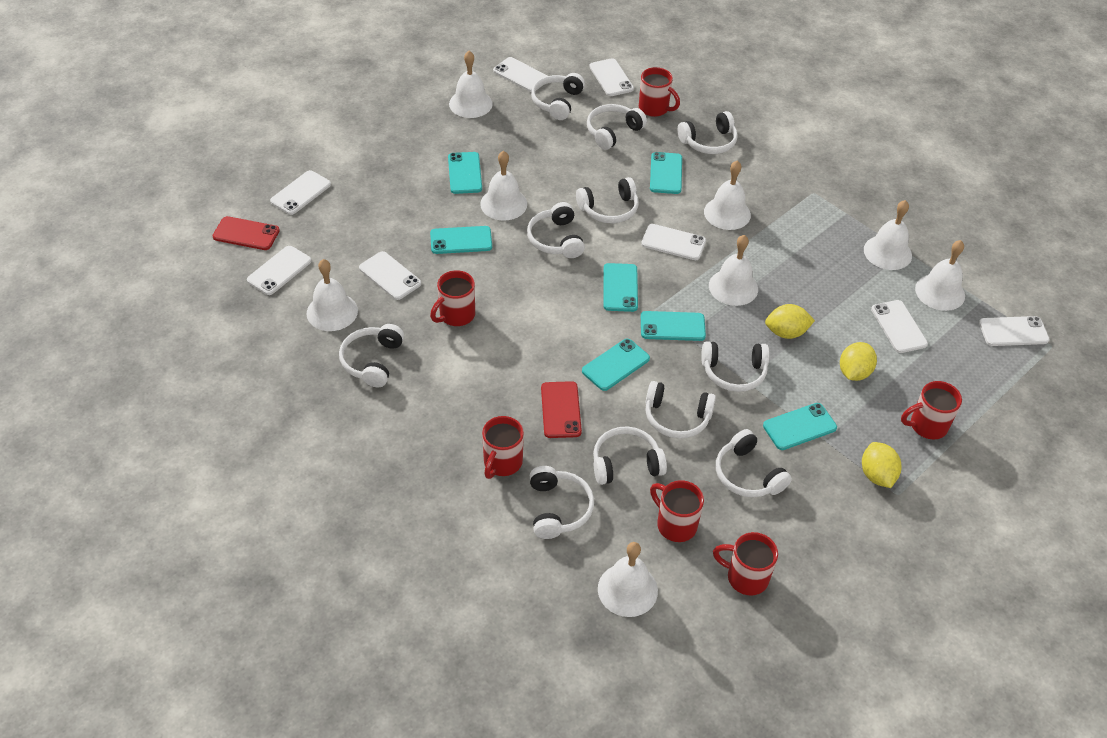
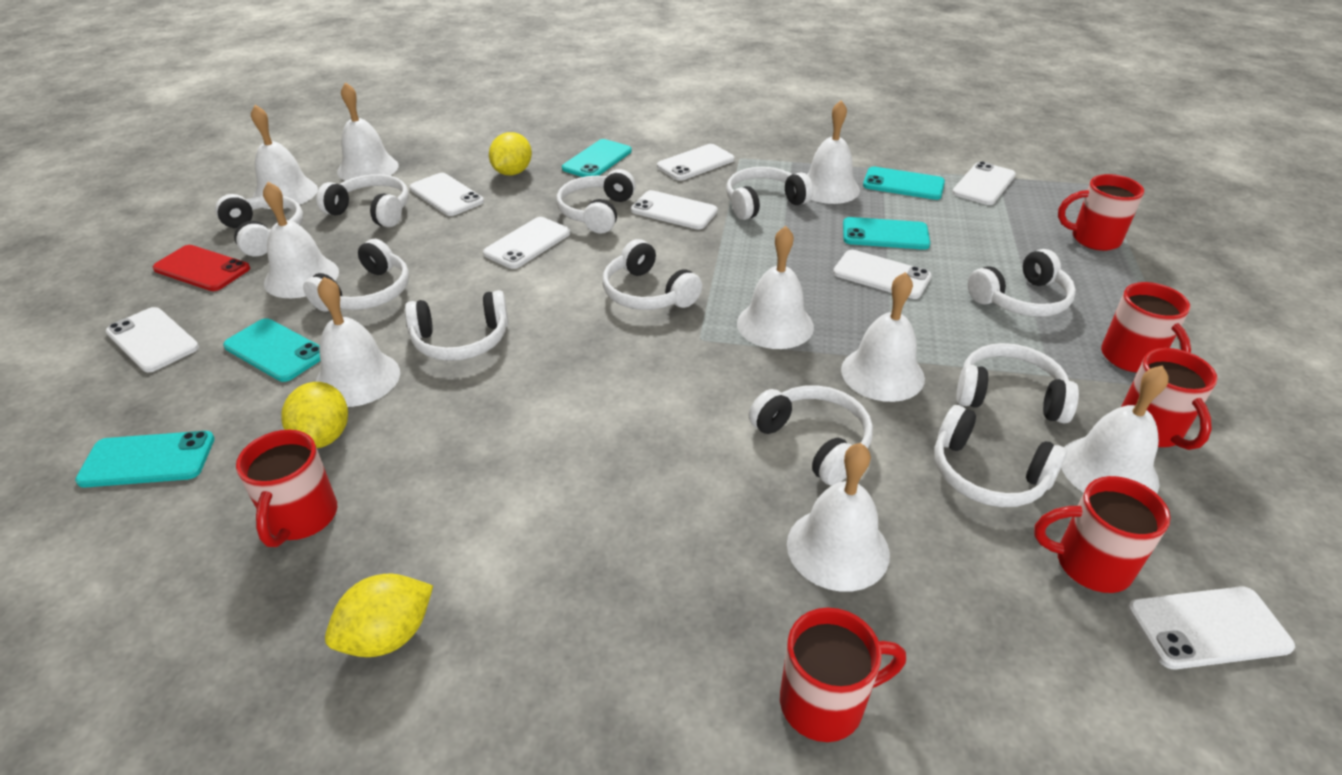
red phone: 2 -> 1
turquoise phone: 7 -> 5
white bell: 8 -> 9

